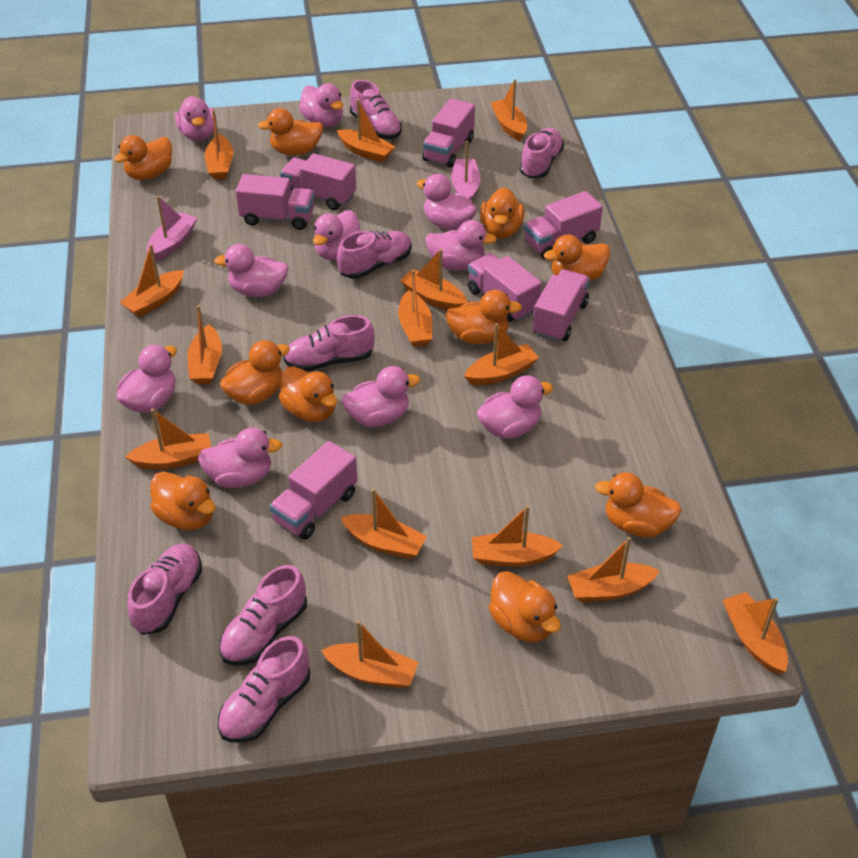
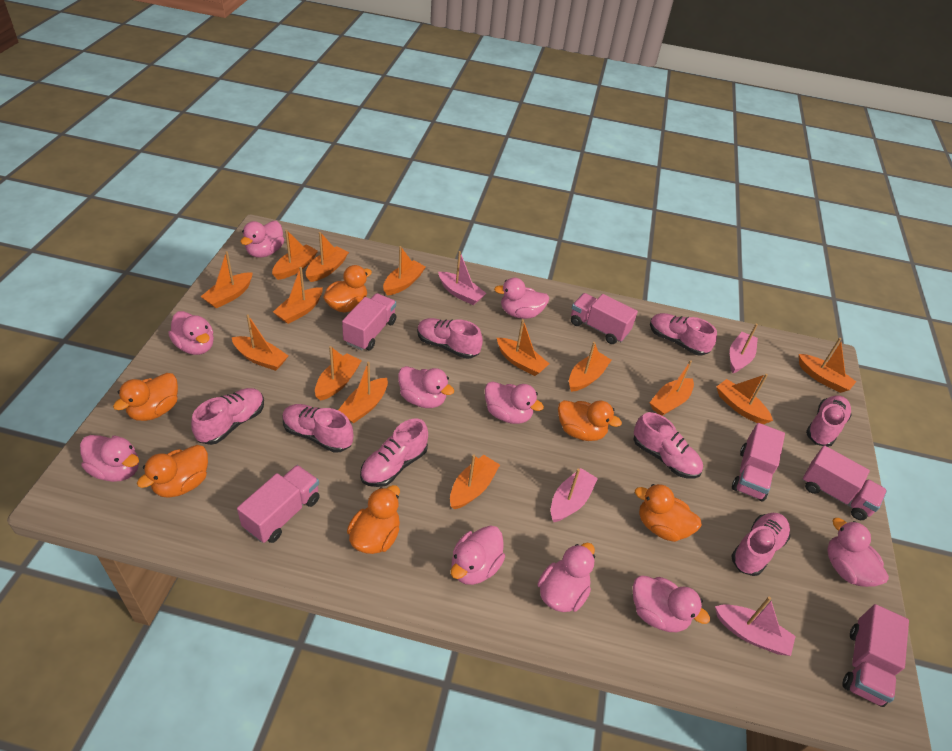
orange duck: 10 -> 6
pink boat: 2 -> 4
pink shoe: 7 -> 8
pink truck: 7 -> 6

